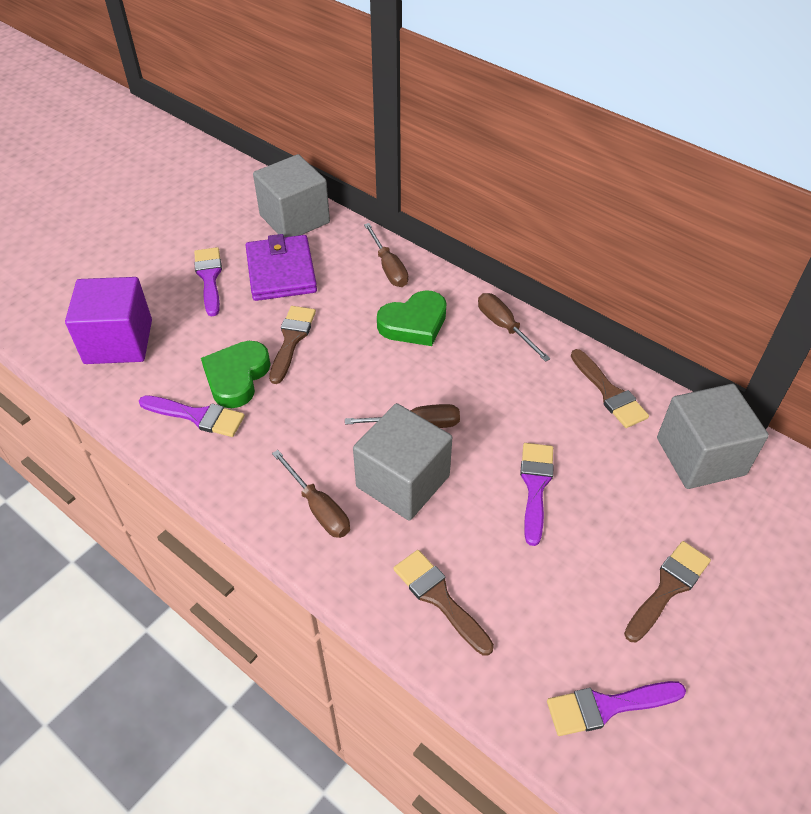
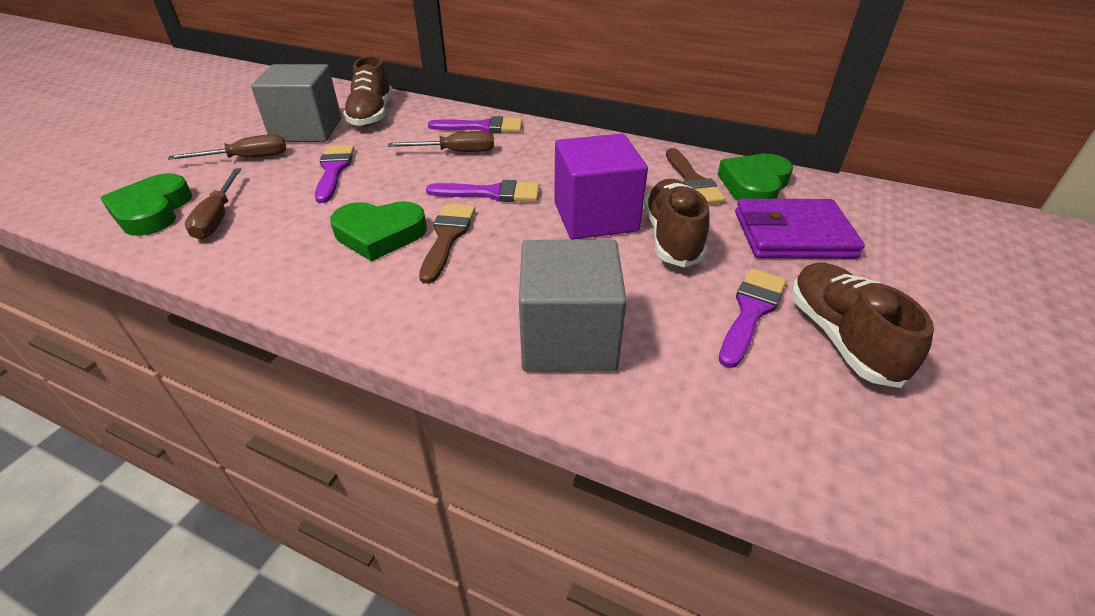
brown brush: 4 -> 2
brown screwdriver: 4 -> 3
brown shoe: 0 -> 3
green heart: 2 -> 3
grey cube: 3 -> 2

